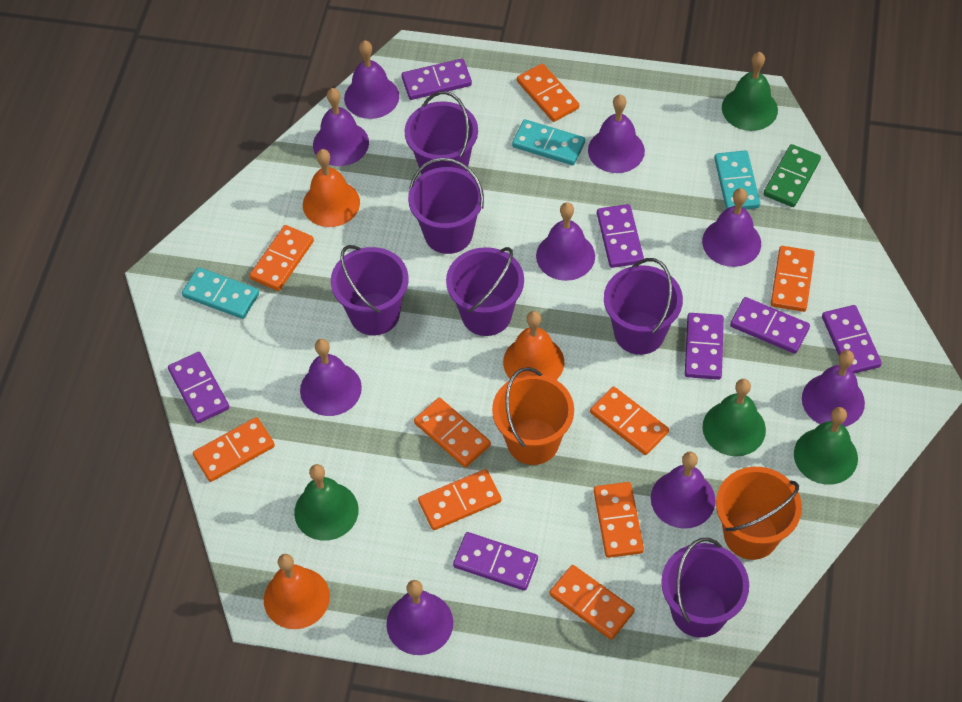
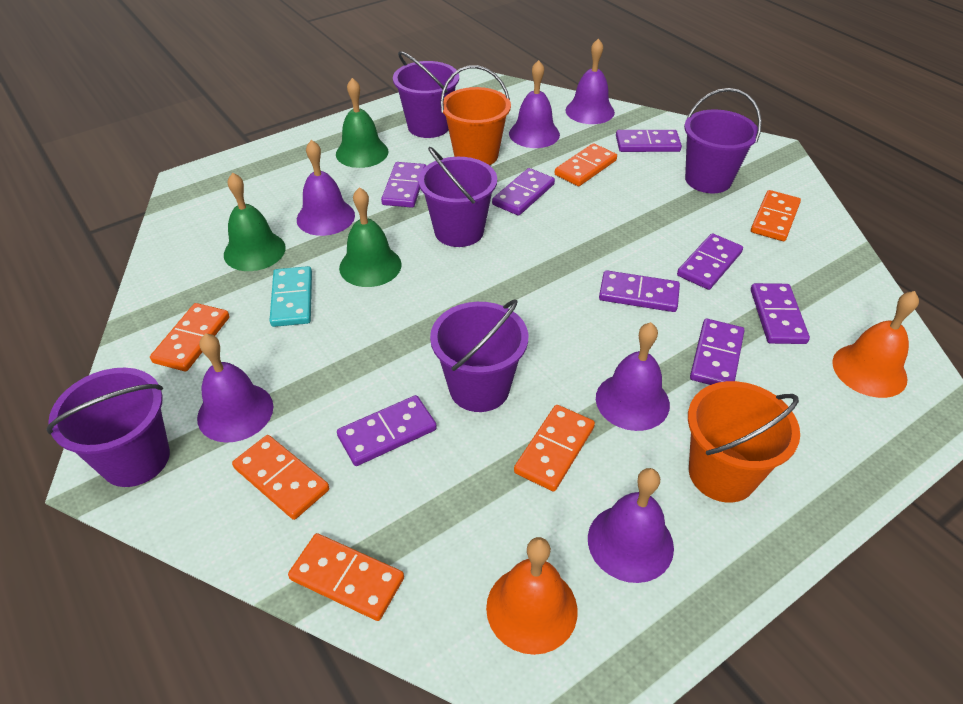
green bell: 4 -> 3
green domino: 1 -> 0
orange bell: 3 -> 2
orange domino: 9 -> 6
purple bell: 9 -> 6
purple bucket: 6 -> 5
purple domino: 7 -> 8
turquoise domino: 3 -> 1

